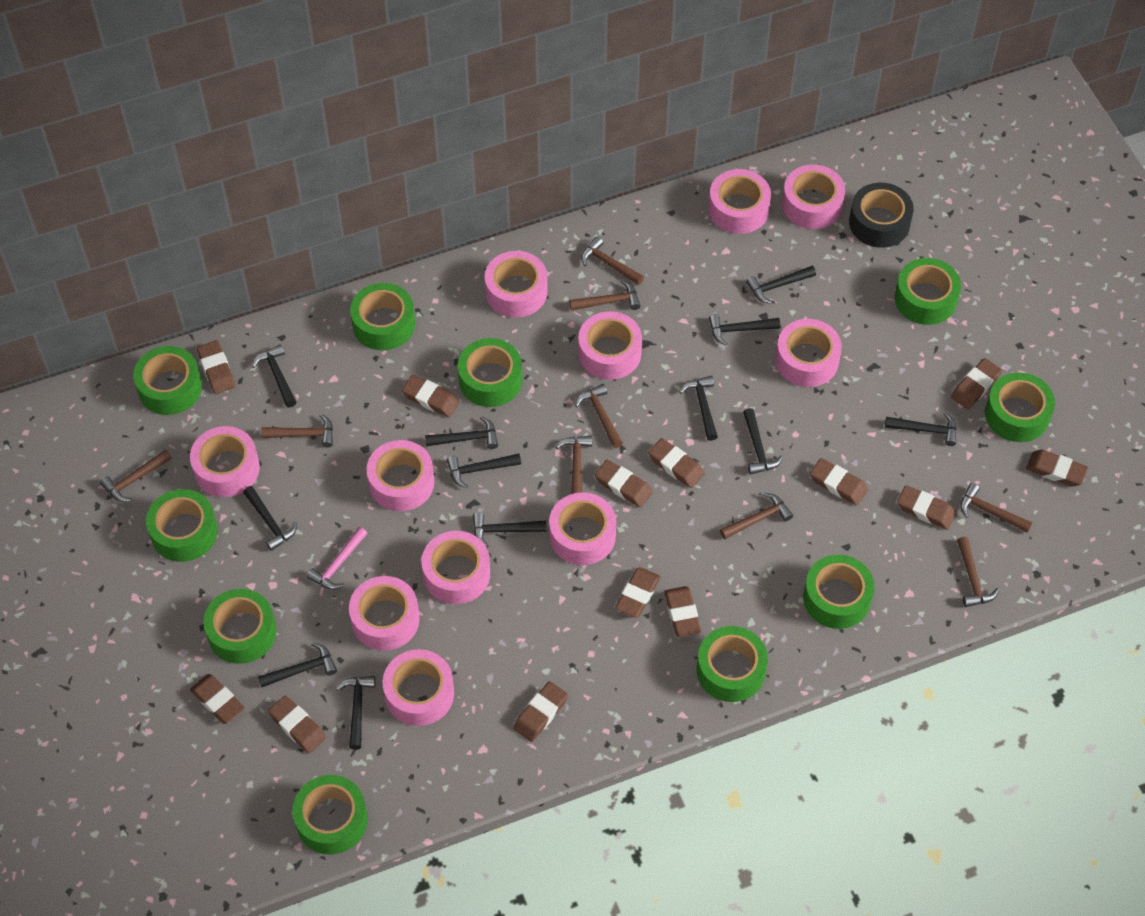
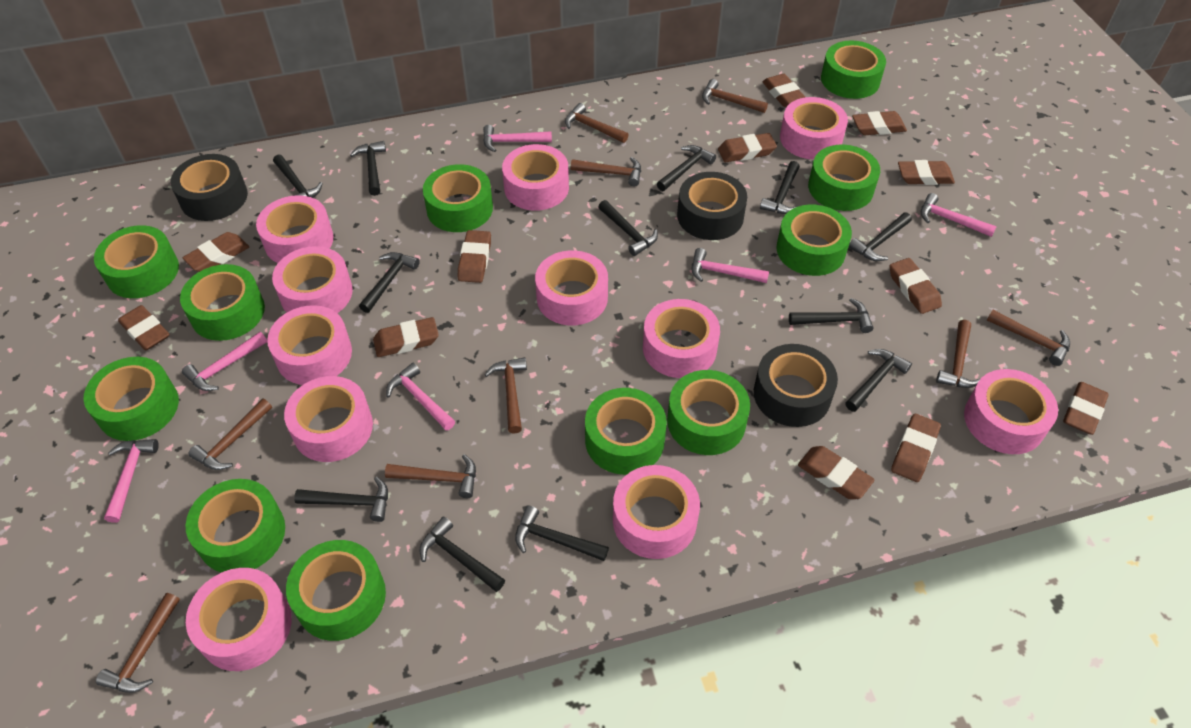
black tape: 1 -> 3
brown eraser: 13 -> 12
green tape: 10 -> 11
pink hammer: 1 -> 6

